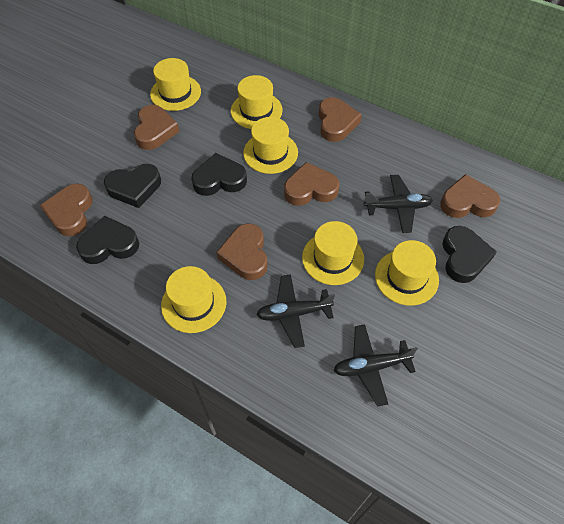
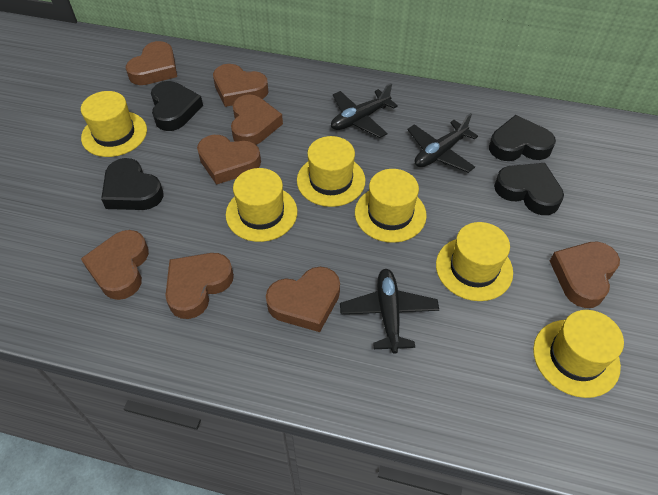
brown heart: 6 -> 8

